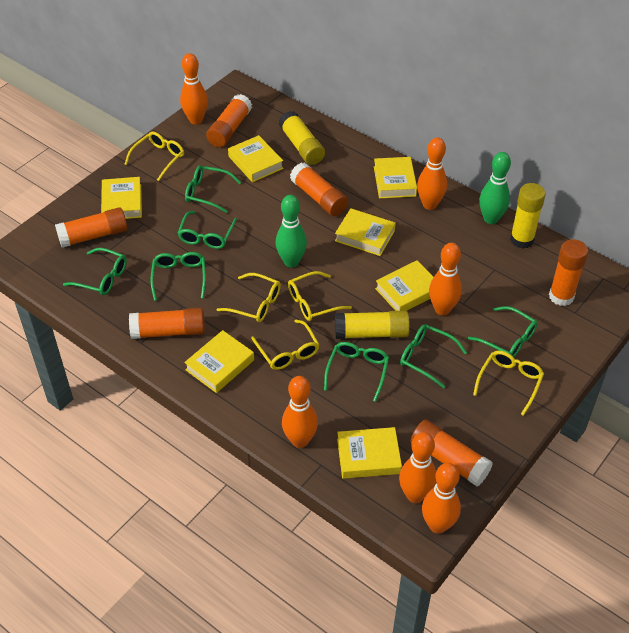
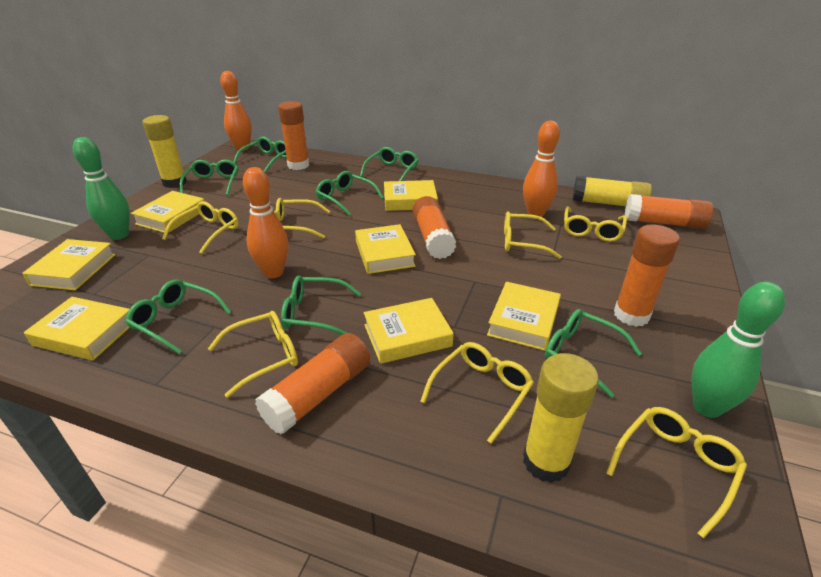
orange bowling pin: 6 -> 3
orange glue stick: 6 -> 5
yellow glasses: 5 -> 7

